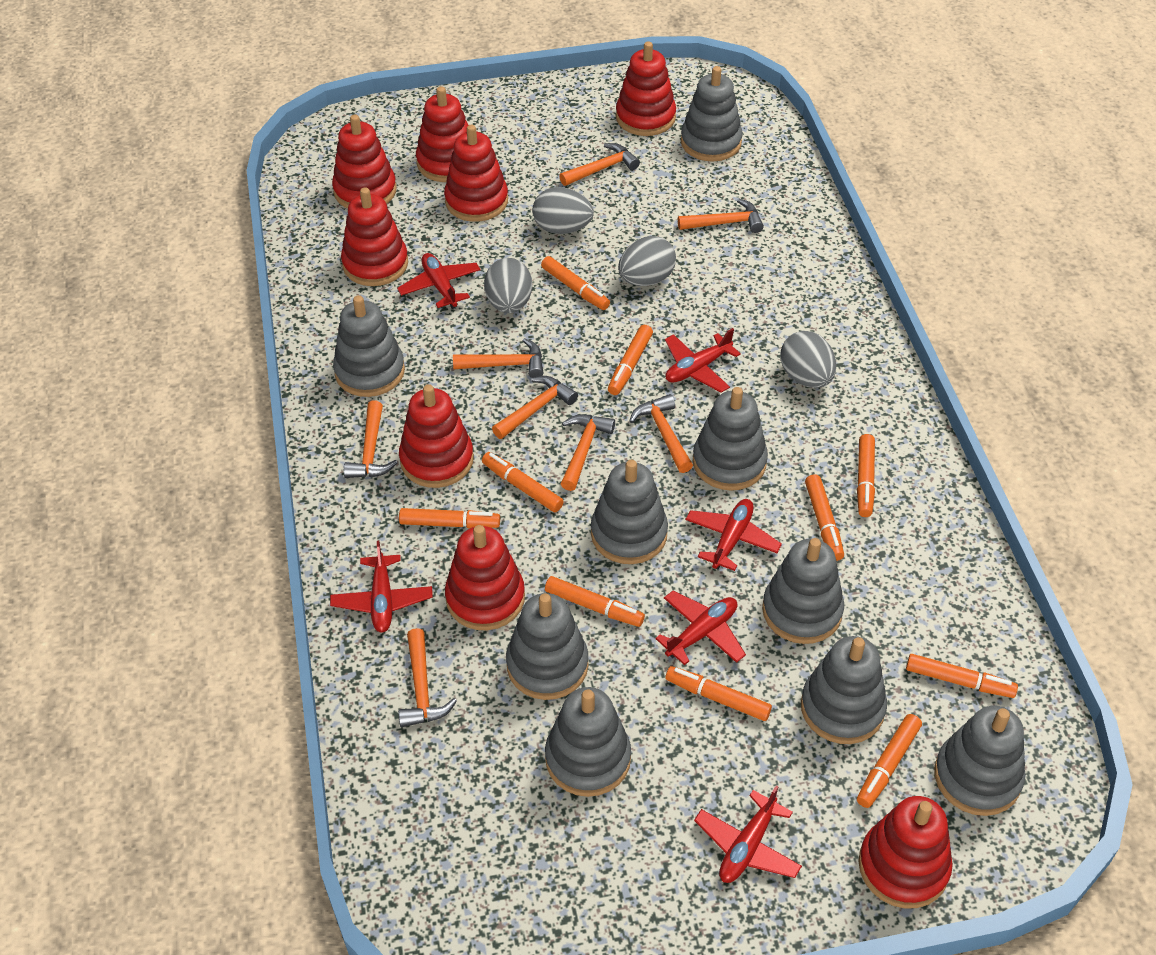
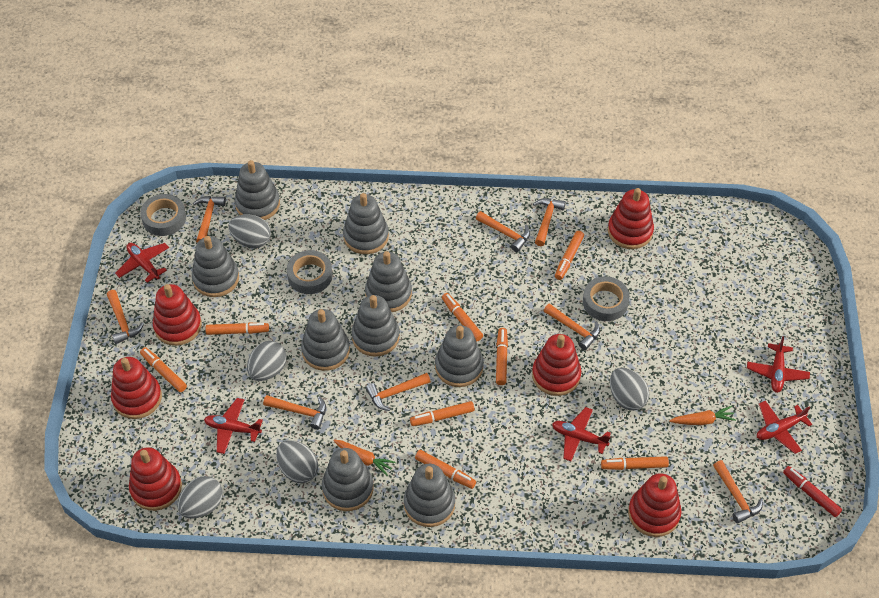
grey egg: 4 -> 5
grey tape: 0 -> 3
orange carrot: 0 -> 2
orange marker: 10 -> 8
red marker: 0 -> 1
red plane: 6 -> 5
red stacking toy: 8 -> 6

